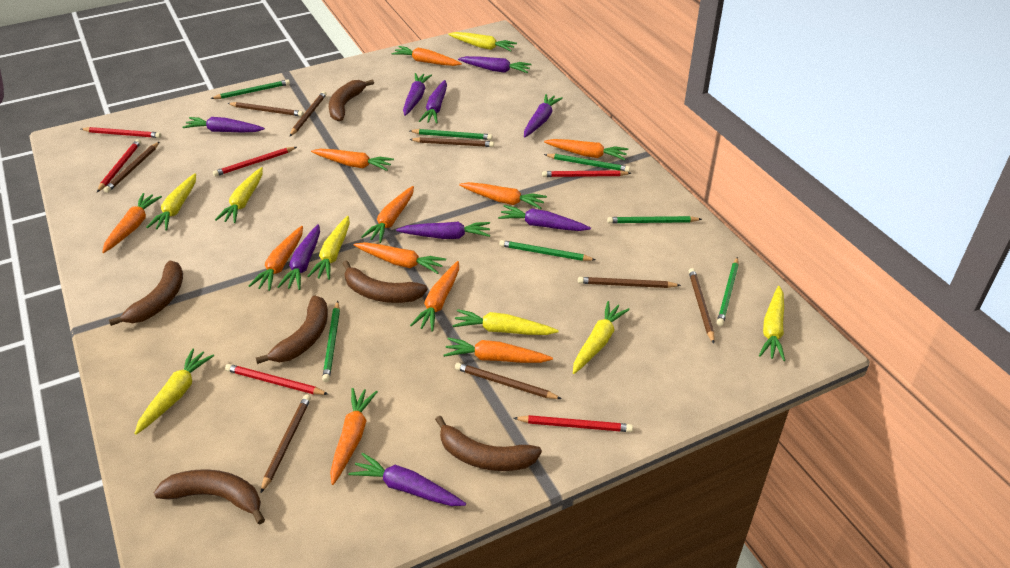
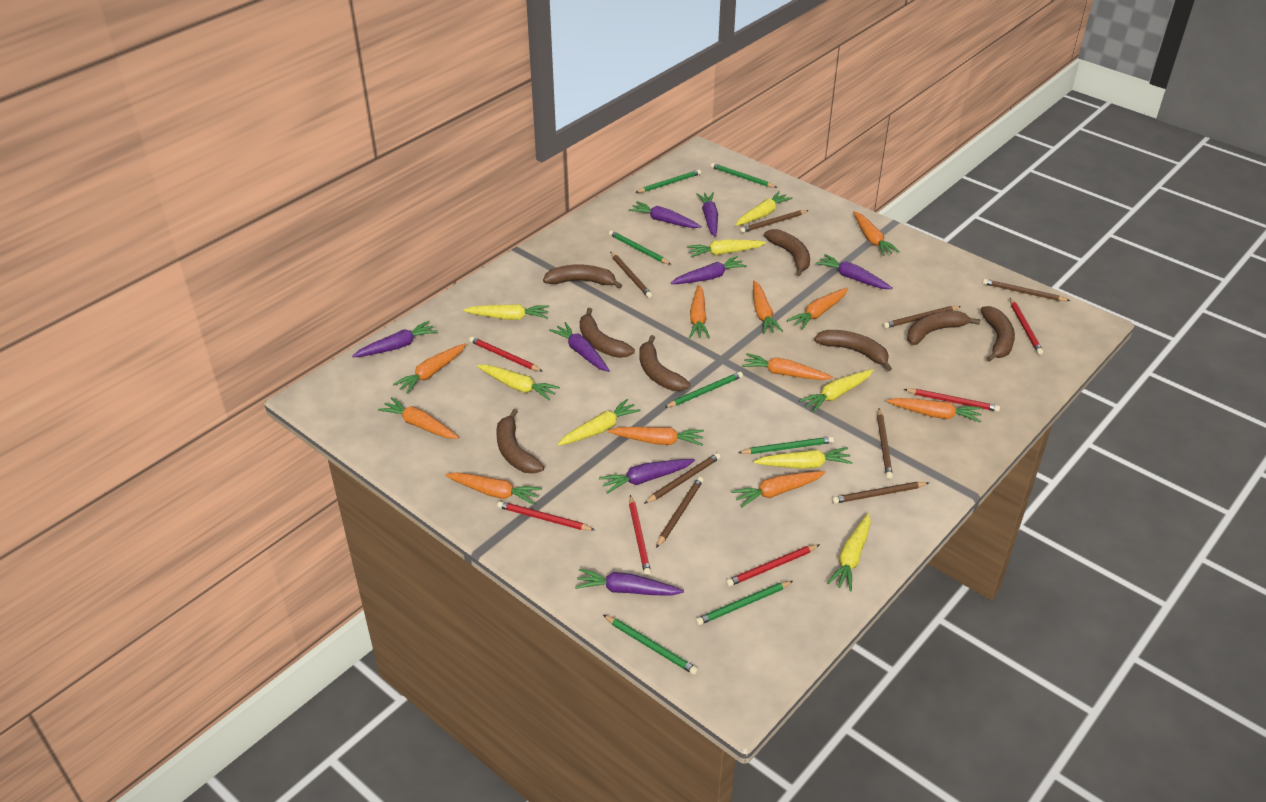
brown banana: 6 -> 8
purple carrot: 9 -> 8

